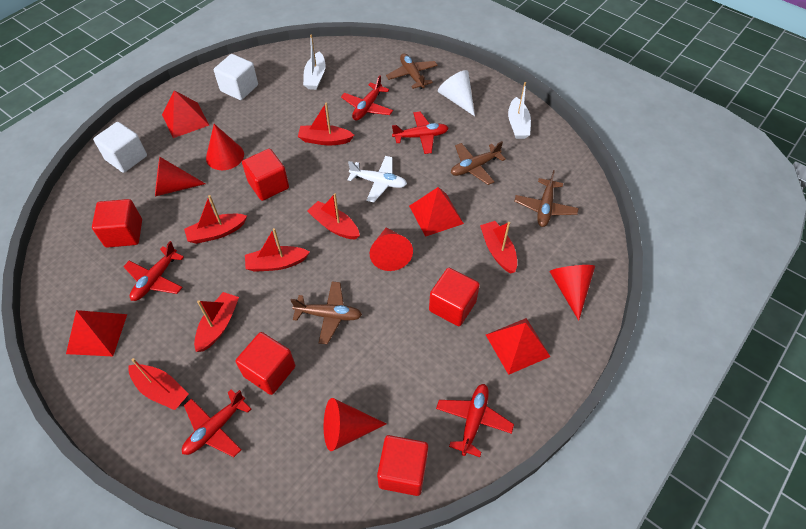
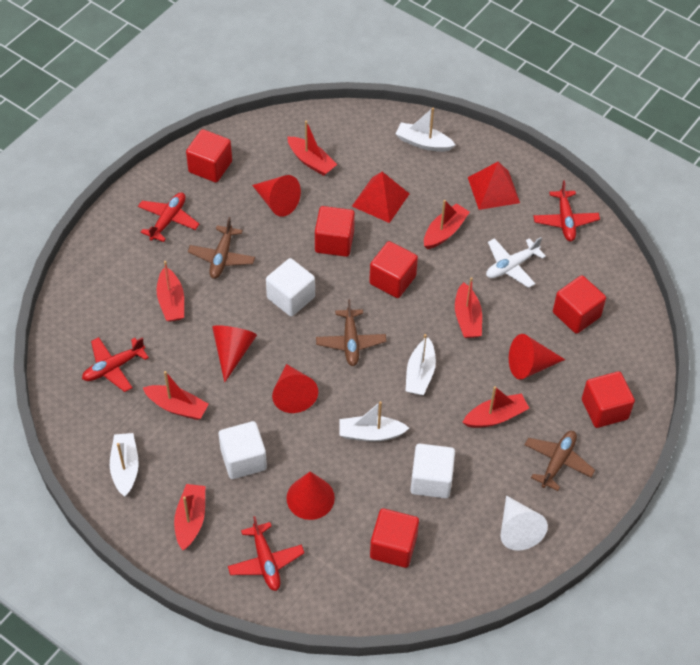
brown plane: 4 -> 3
red cube: 5 -> 6
red plane: 5 -> 4
red pyramid: 4 -> 2
white boat: 2 -> 4
white cube: 2 -> 3

